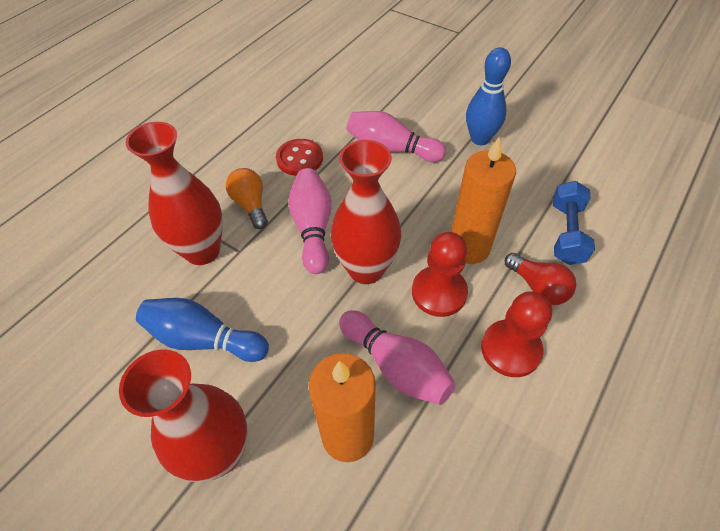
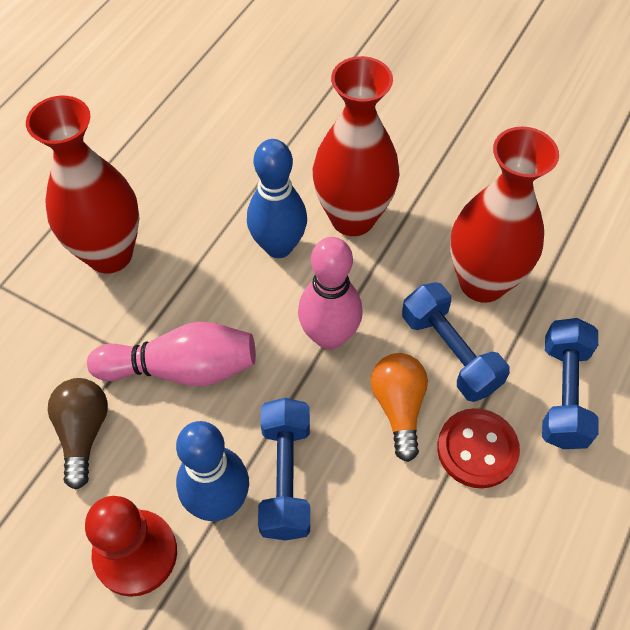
blue dumbbell: 1 -> 3
brown light bulb: 0 -> 1
orange candle: 2 -> 0
pink bowling pin: 3 -> 2
red light bulb: 1 -> 0
red pawn: 2 -> 1

